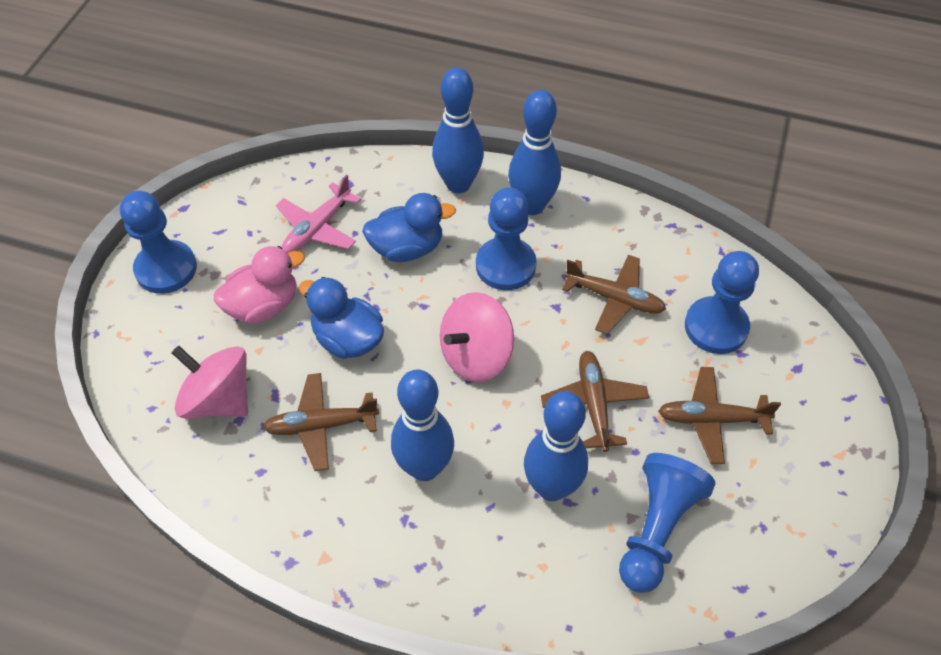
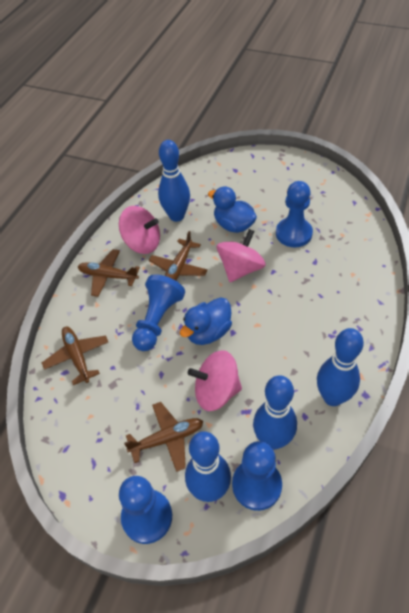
pink duck: 1 -> 0
pink plane: 1 -> 0
pink spinning top: 2 -> 3

